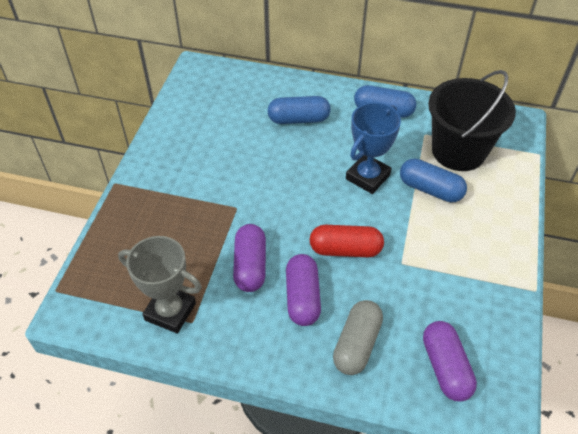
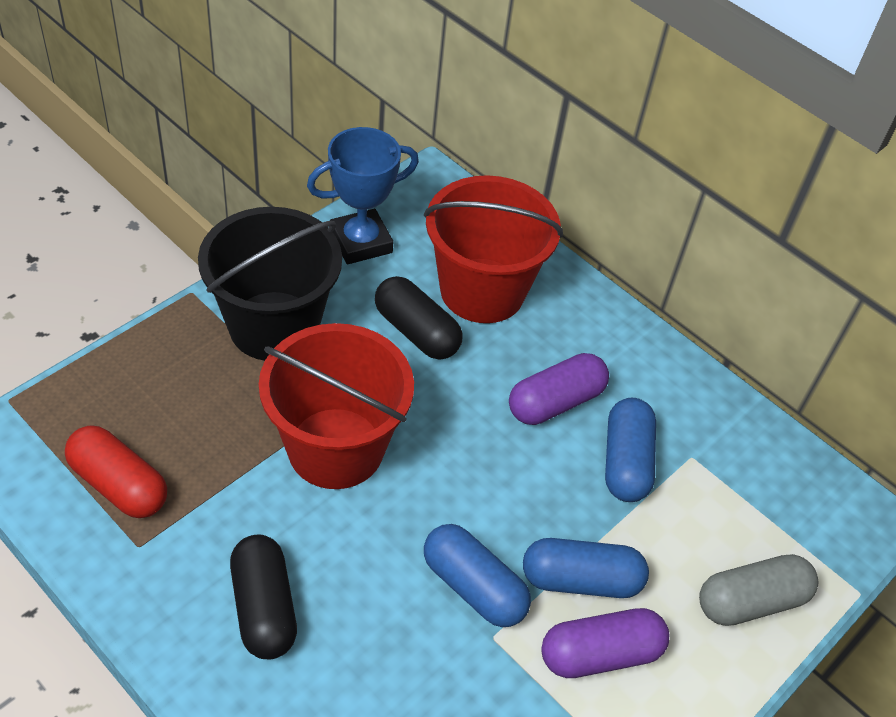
black capsule: 0 -> 2
grey trophy: 1 -> 0
purple capsule: 3 -> 2
red bucket: 0 -> 2

